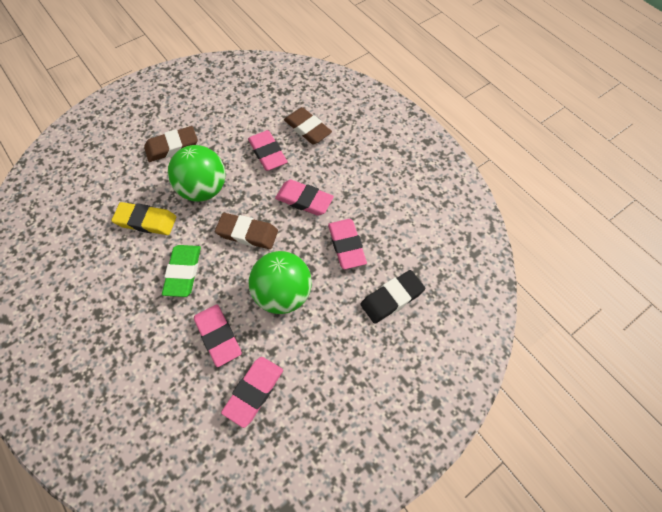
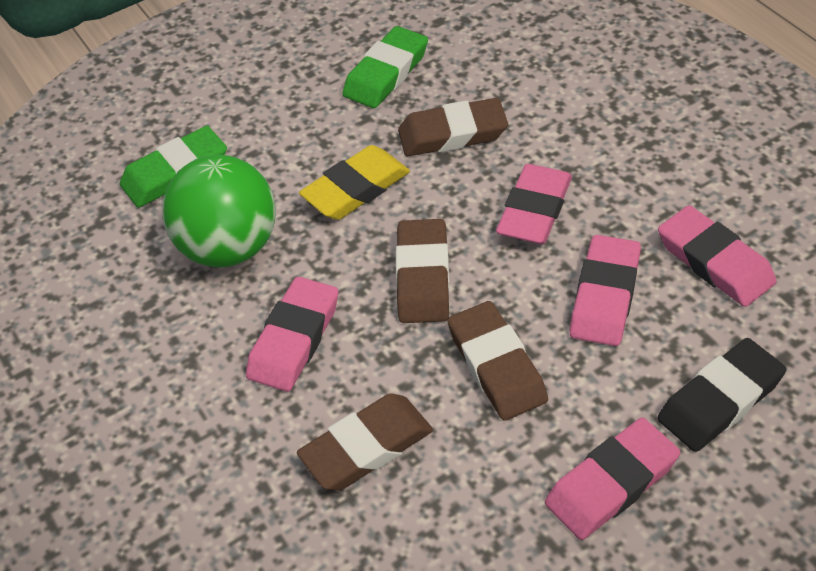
brown eraser: 3 -> 4
green ball: 2 -> 1
green eraser: 1 -> 2

